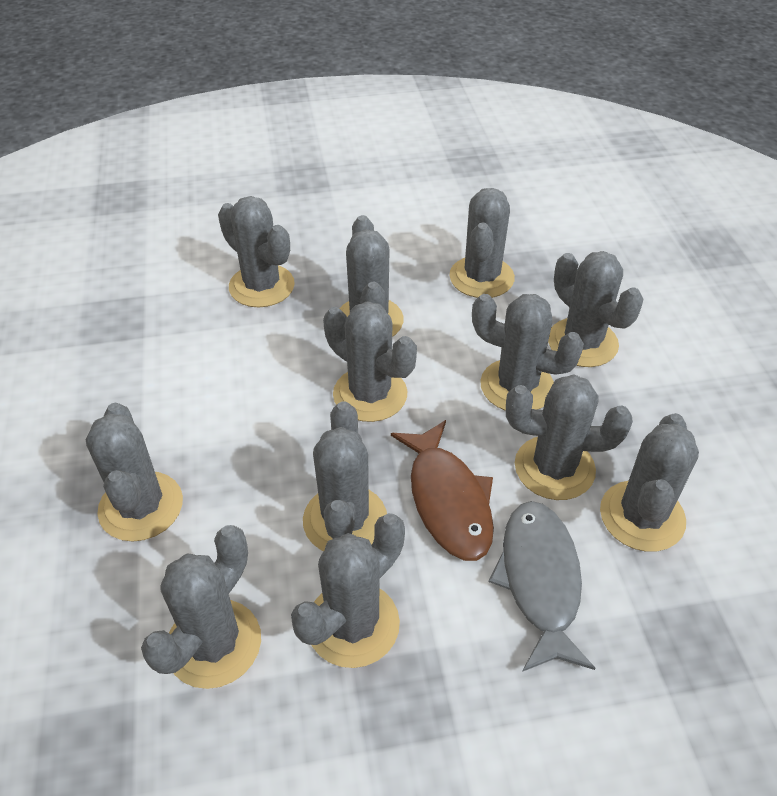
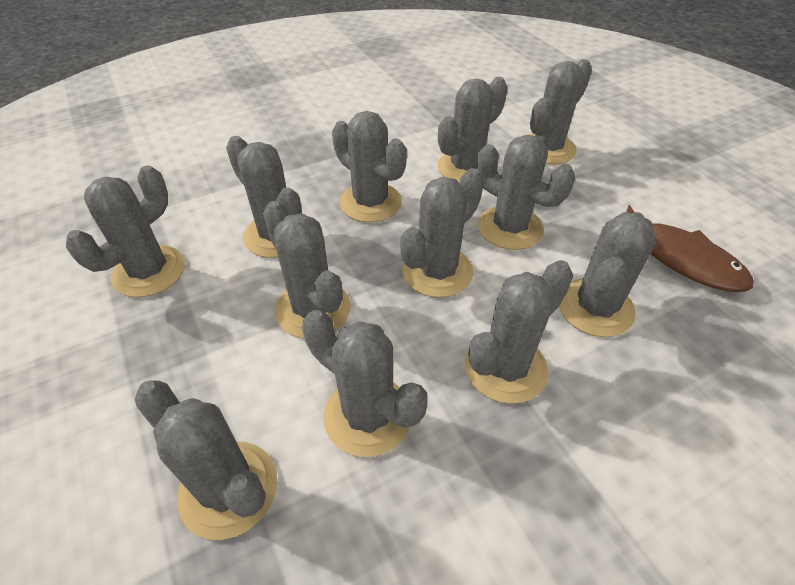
grey fish: 1 -> 0

